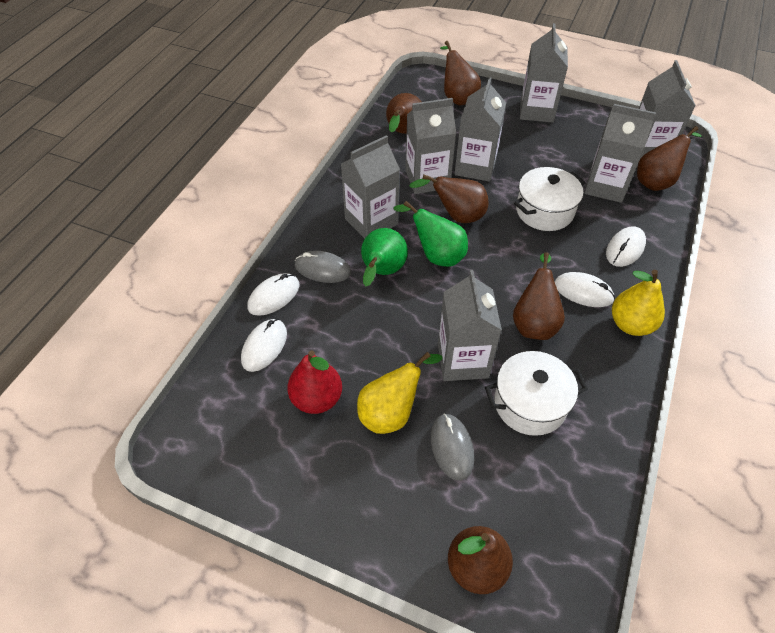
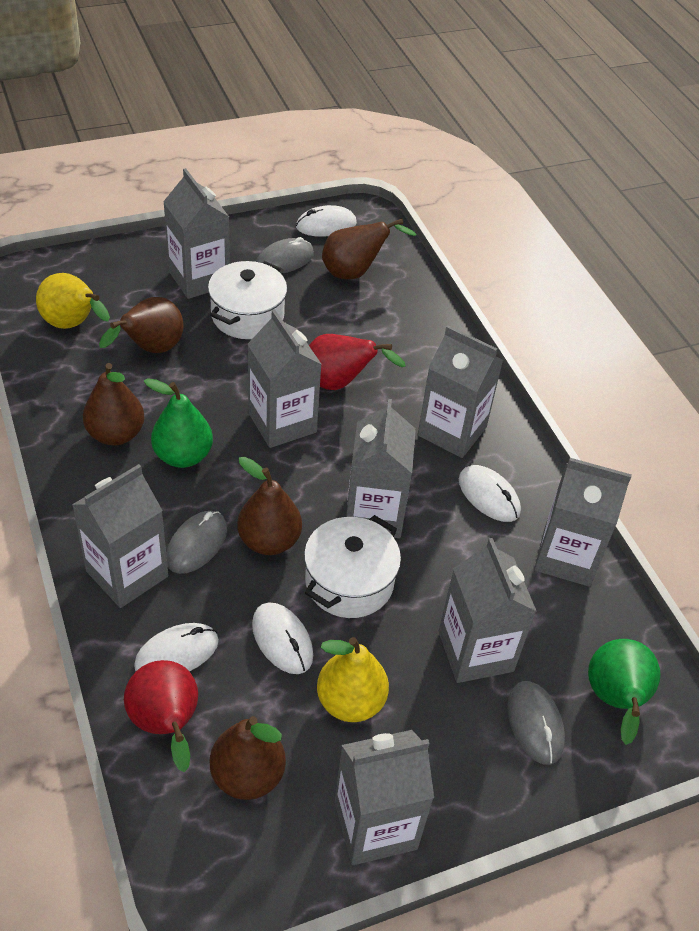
brown pear: 6 -> 5
grey carton: 7 -> 8
grey mouse: 2 -> 3
red pear: 1 -> 2

